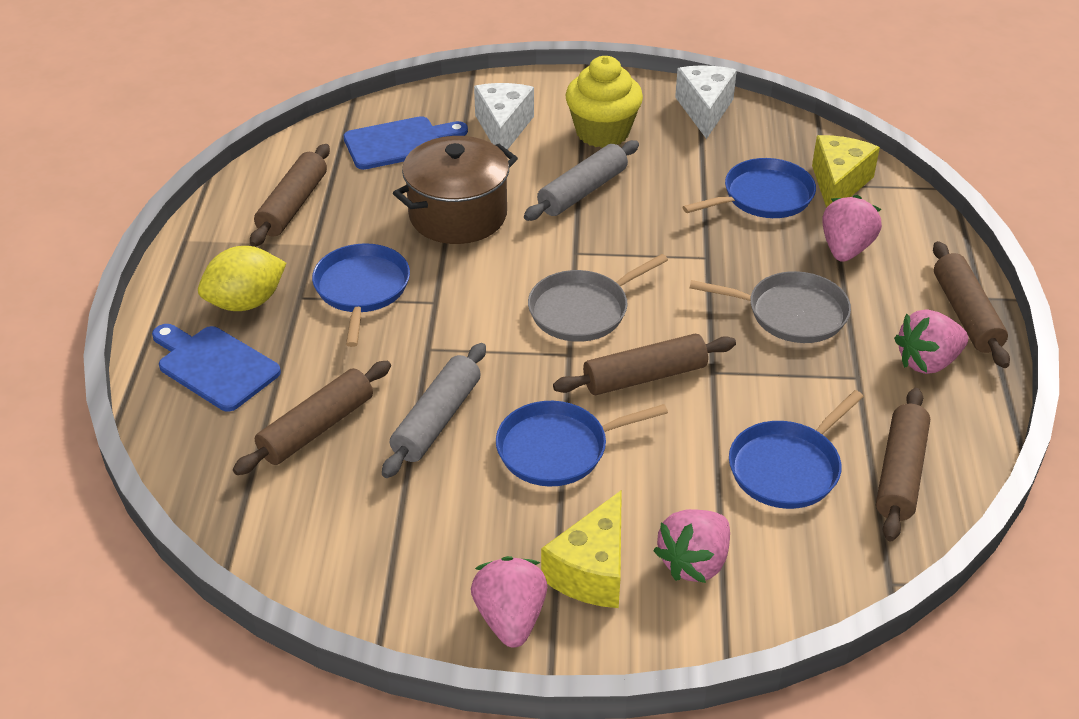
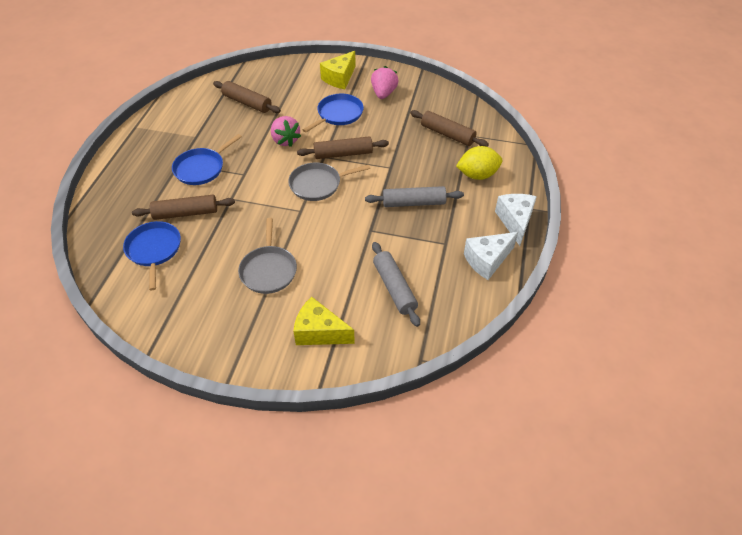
blue cutting board: 2 -> 0
blue pan: 4 -> 3
brown pot: 1 -> 0
brown rolling pin: 5 -> 4
pink strawberry: 4 -> 2
yellow cupcake: 1 -> 0

